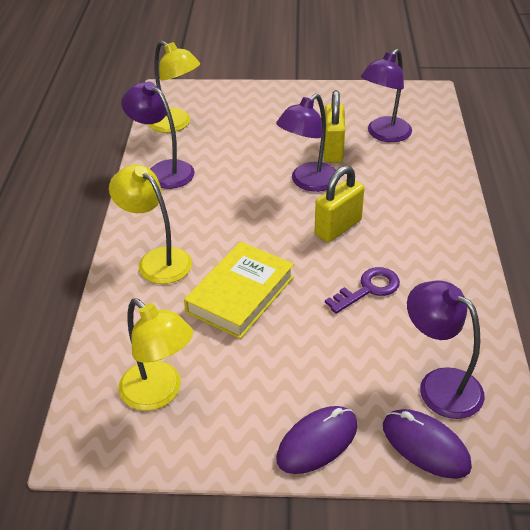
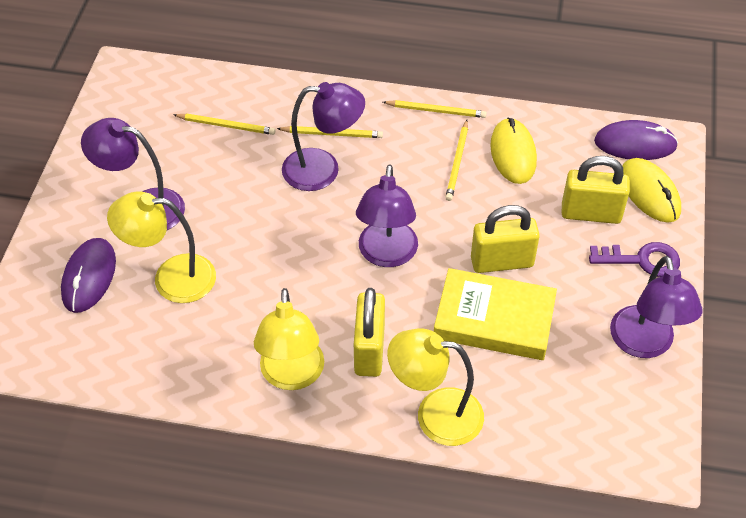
yellow mouse: 0 -> 2
yellow padlock: 2 -> 3
yellow pencil: 0 -> 4

